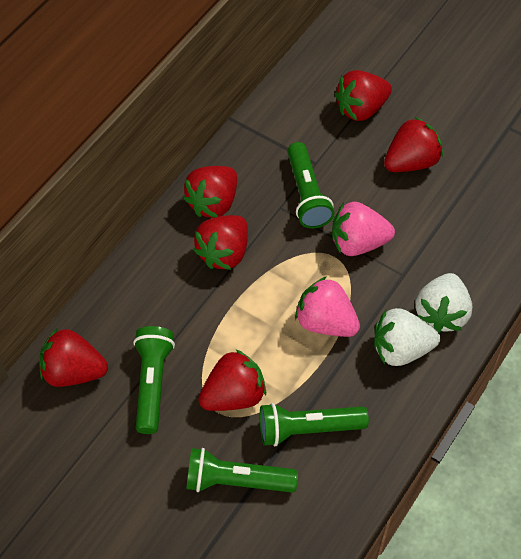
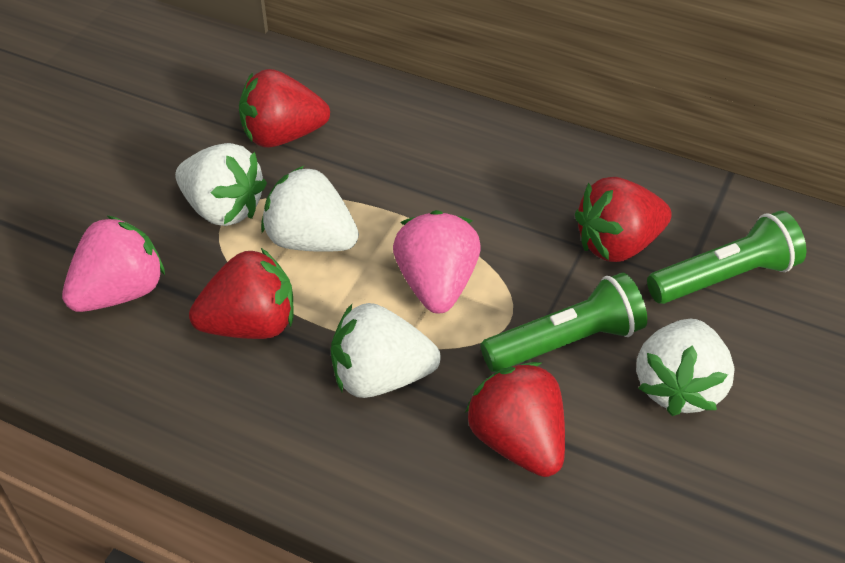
green flashlight: 4 -> 2
red strawberry: 6 -> 4
white strawberry: 2 -> 4

